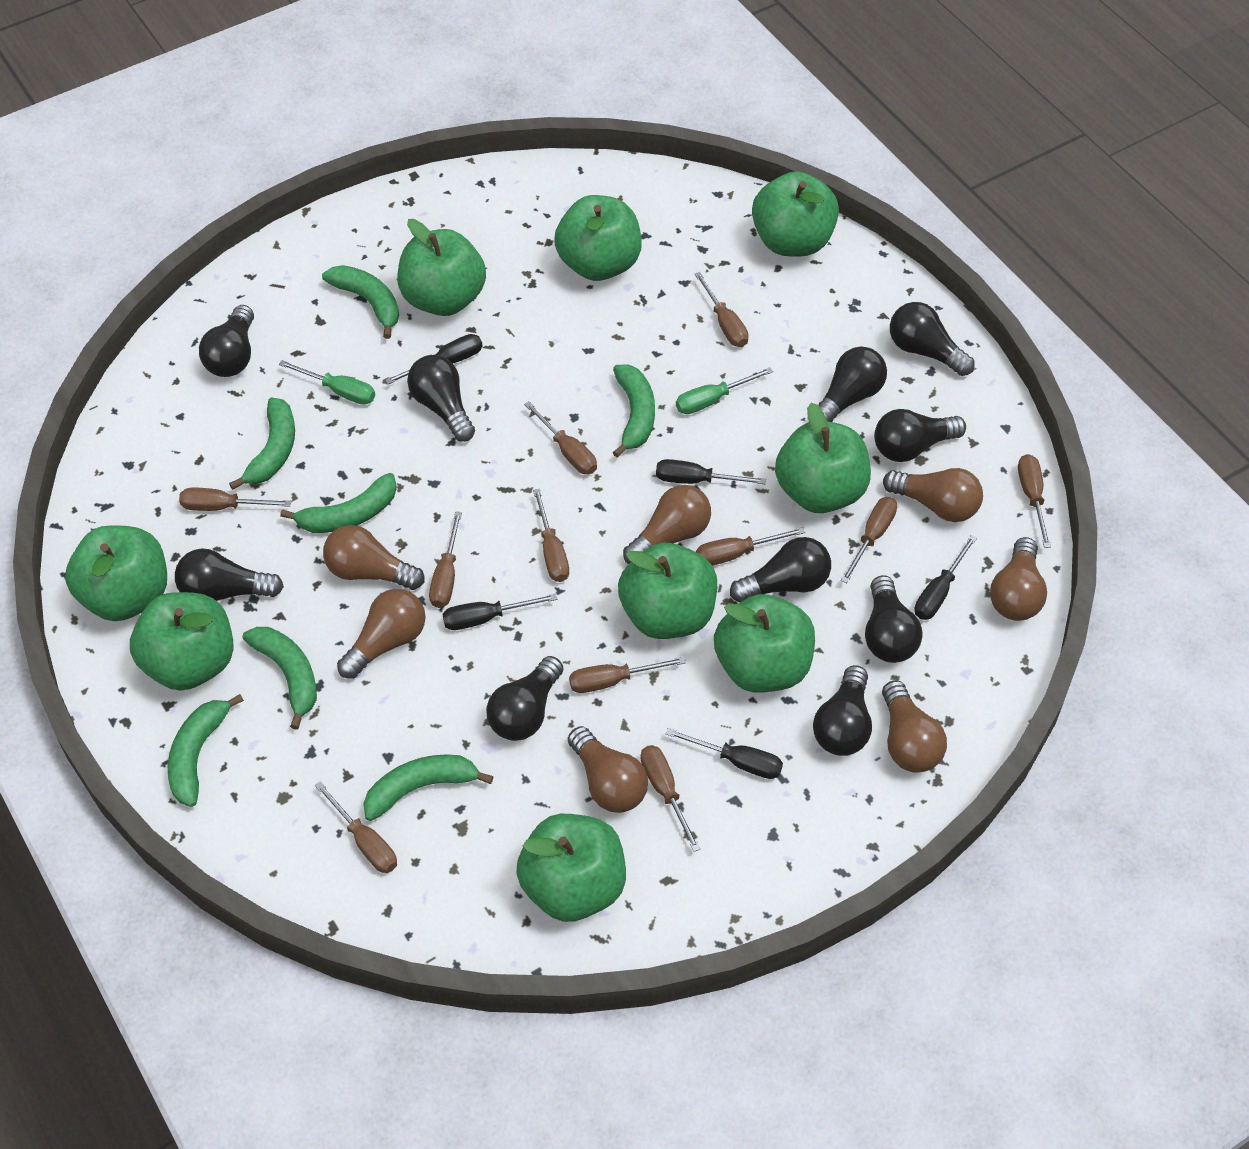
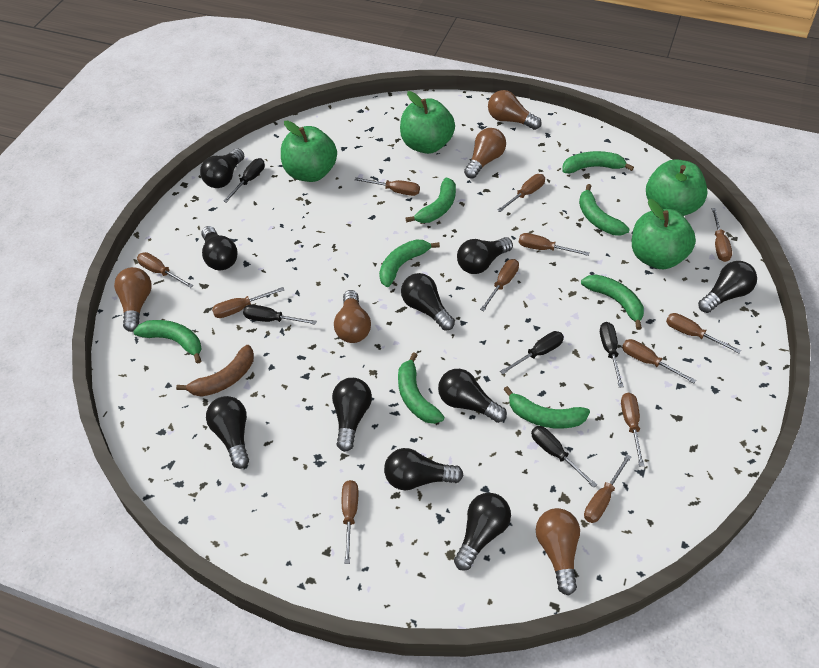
brown banana: 0 -> 1
brown light bulb: 7 -> 5
brown screwdriver: 11 -> 12
green apple: 9 -> 4
green banana: 7 -> 8
green screwdriver: 2 -> 0

